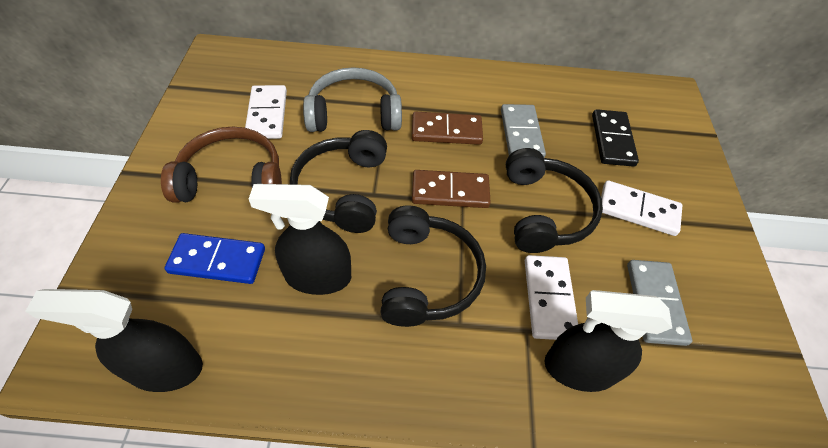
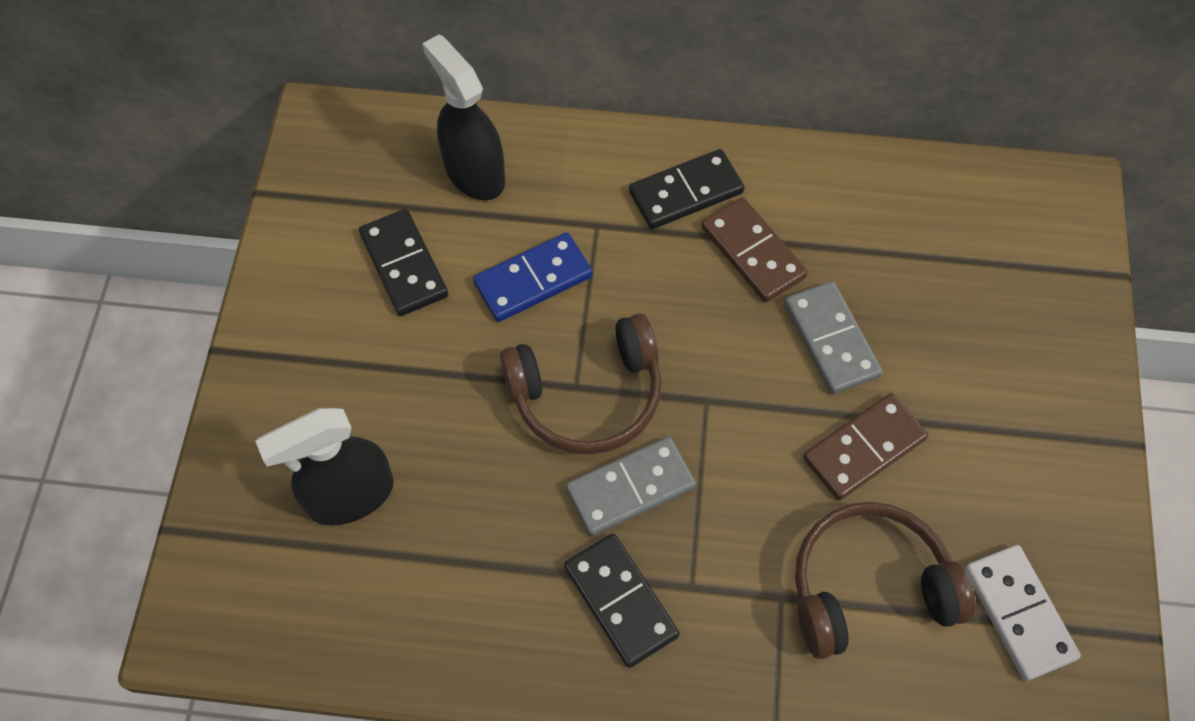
black domino: 1 -> 3
black headphones: 3 -> 0
black spray bottle: 3 -> 2
brown headphones: 1 -> 2
grey headphones: 1 -> 0
white domino: 3 -> 1

